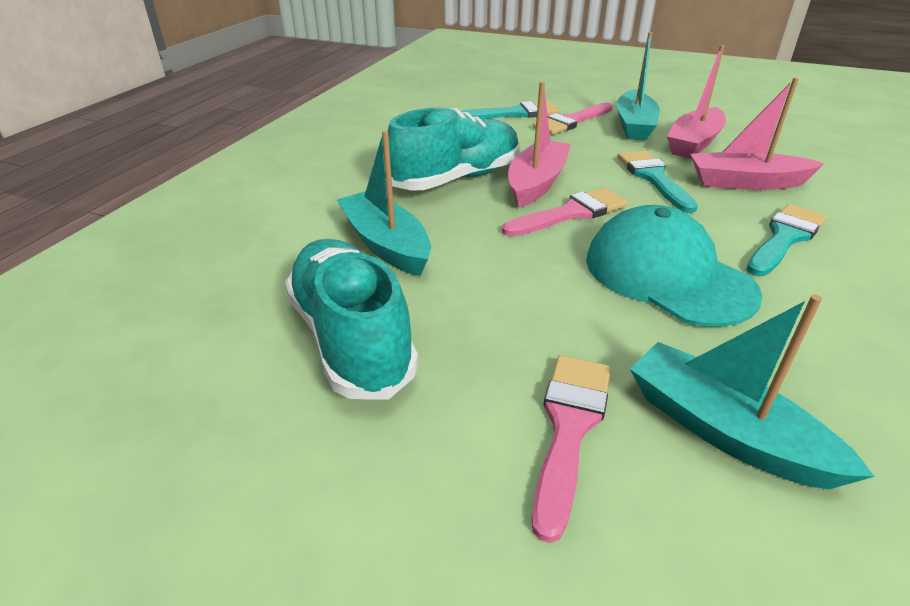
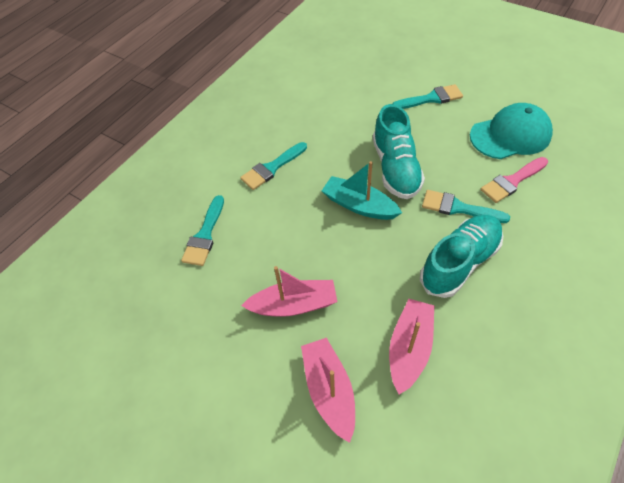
pink brush: 3 -> 1
turquoise boat: 3 -> 1
turquoise brush: 3 -> 4

